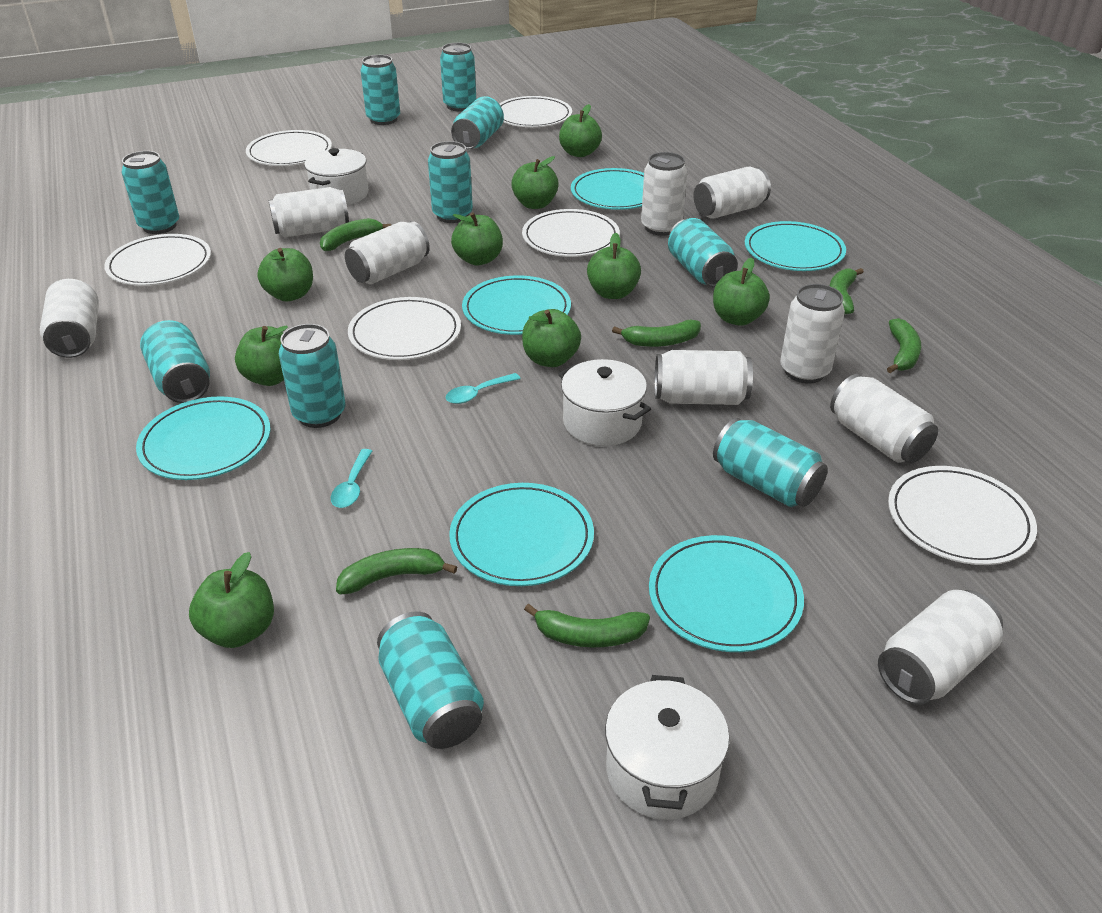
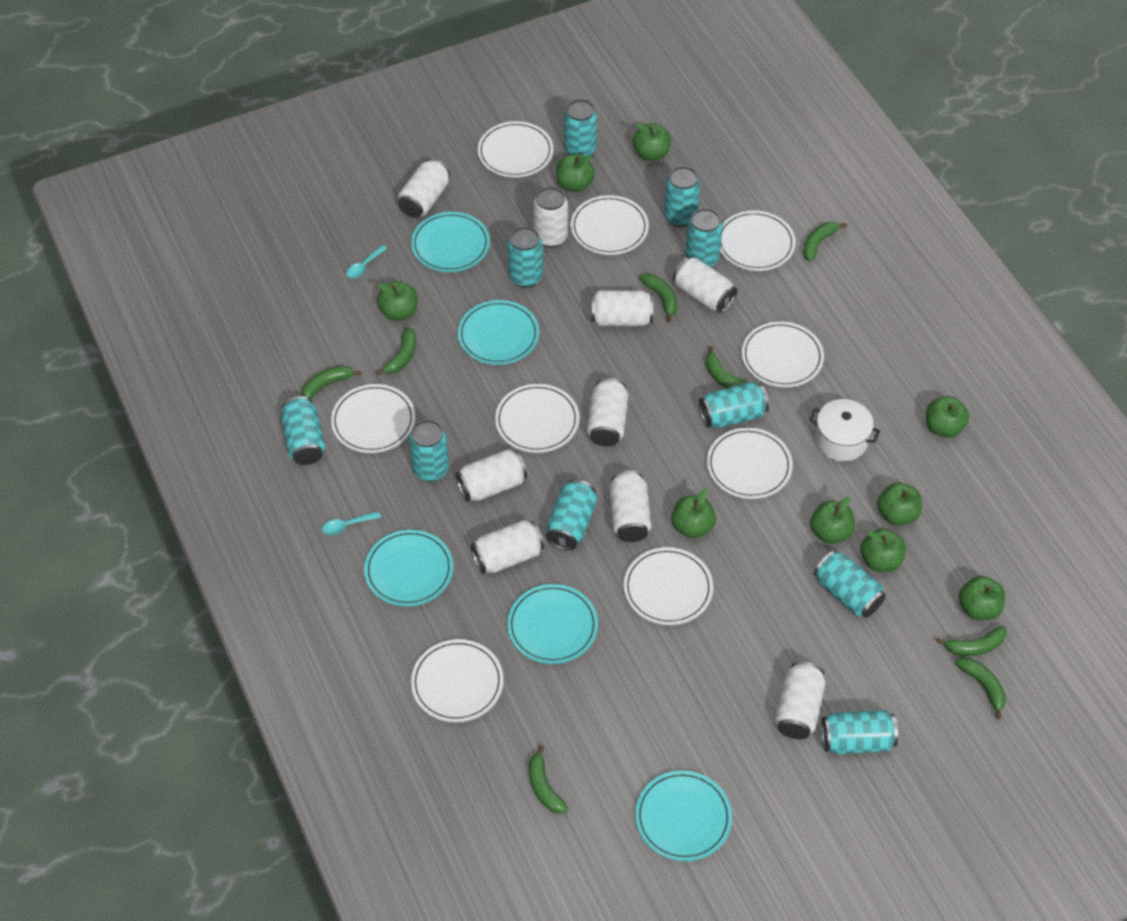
green banana: 6 -> 8
turquoise plate: 6 -> 5
white plate: 6 -> 9
white pot: 3 -> 1

